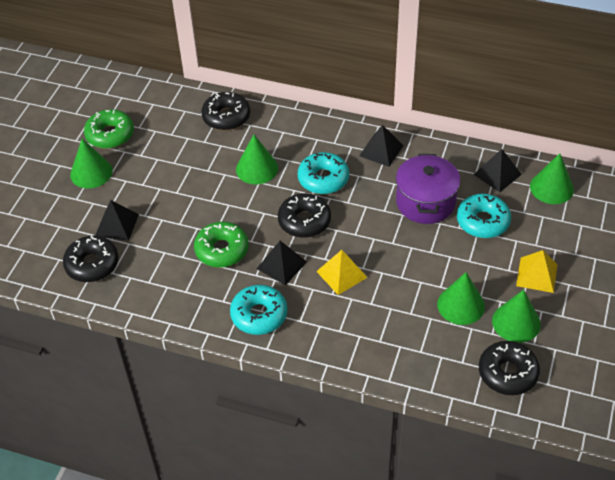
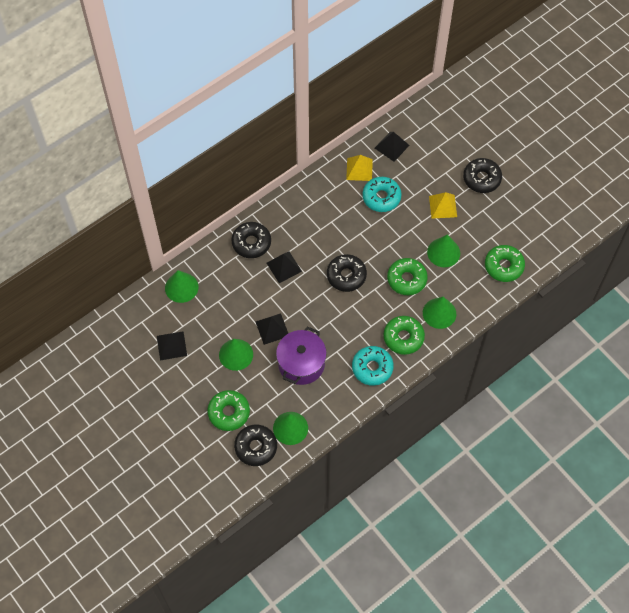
green donut: 2 -> 4
turquoise donut: 3 -> 2

